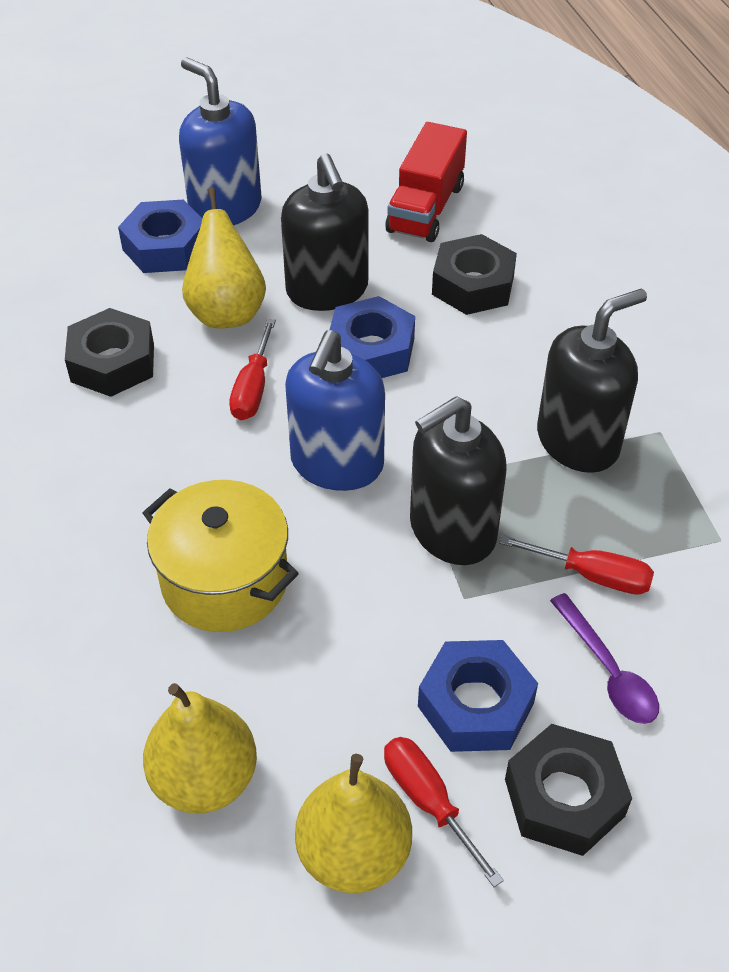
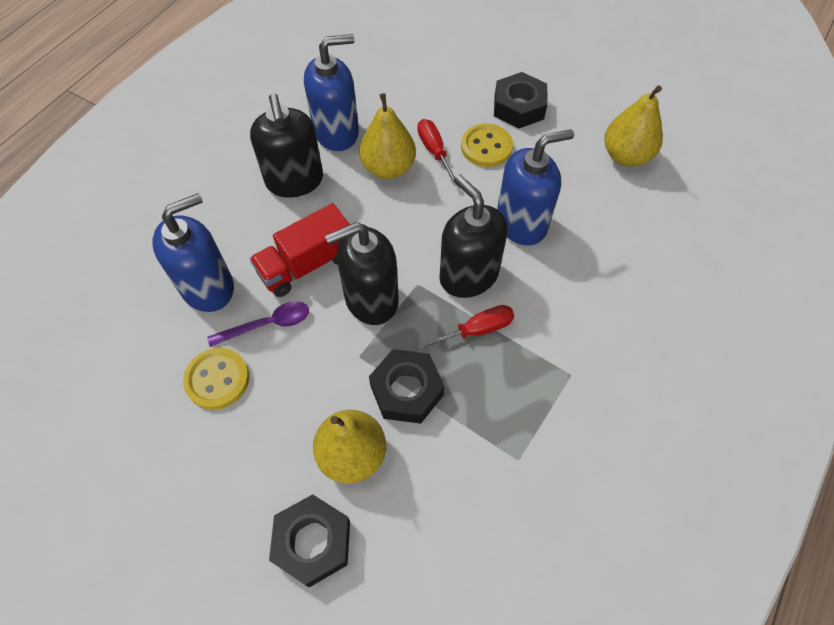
blue nut: 3 -> 0
blue soap dispenser: 2 -> 3
red screwdriver: 3 -> 2
yellow button: 0 -> 2
yellow pot: 1 -> 0

